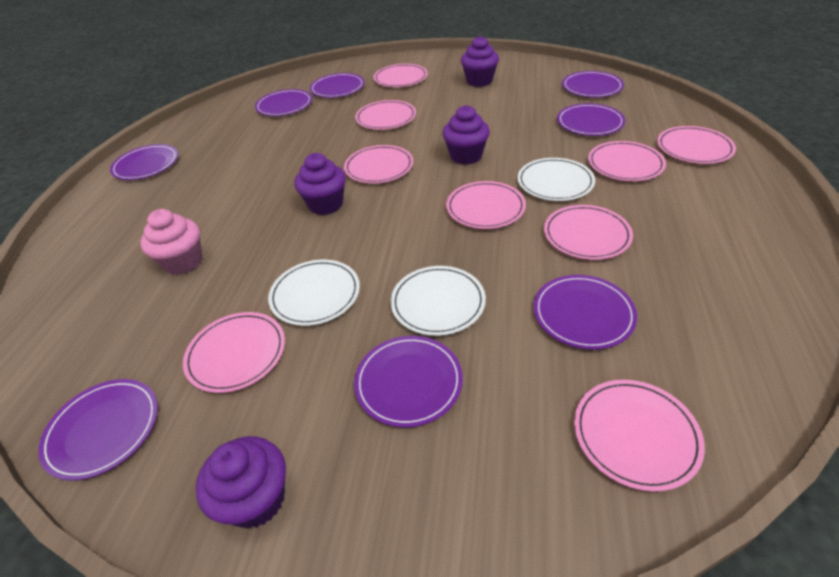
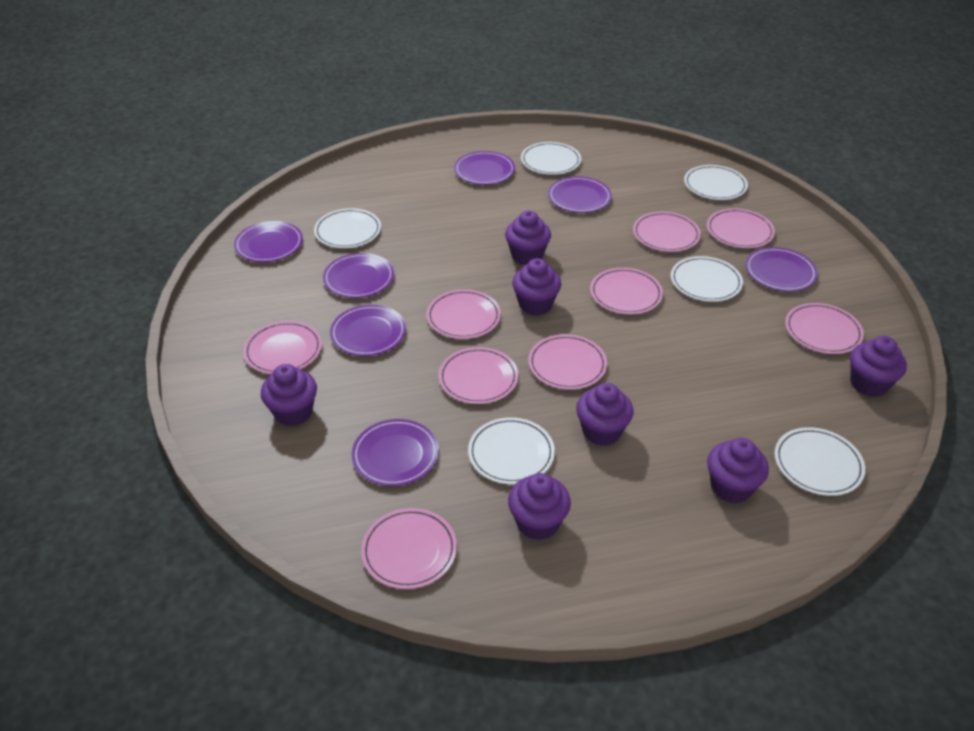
pink cupcake: 1 -> 0
purple cupcake: 4 -> 7
purple plate: 8 -> 7
white plate: 3 -> 6

